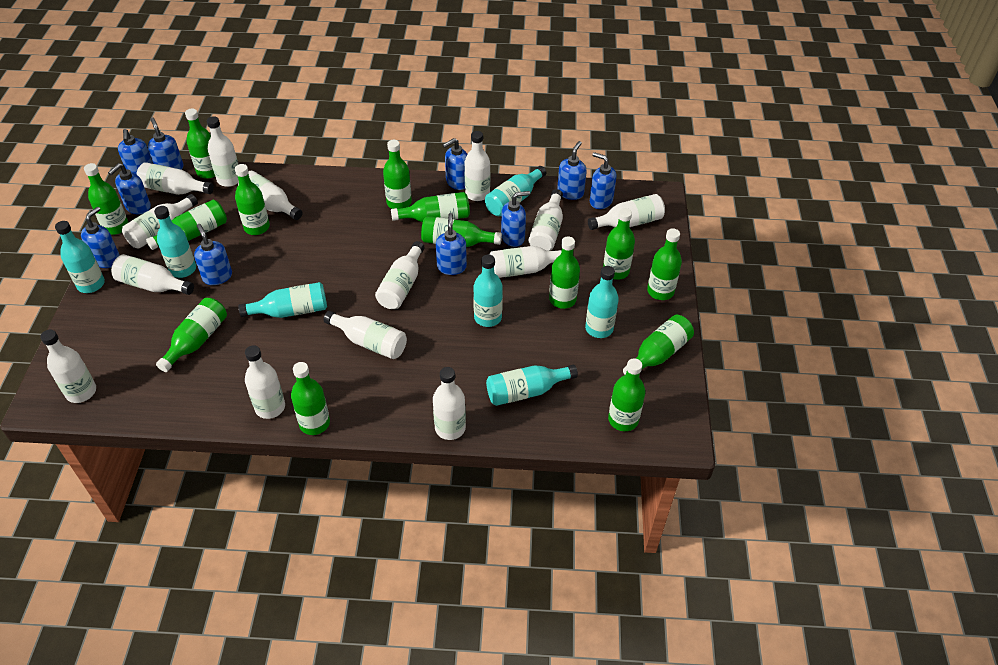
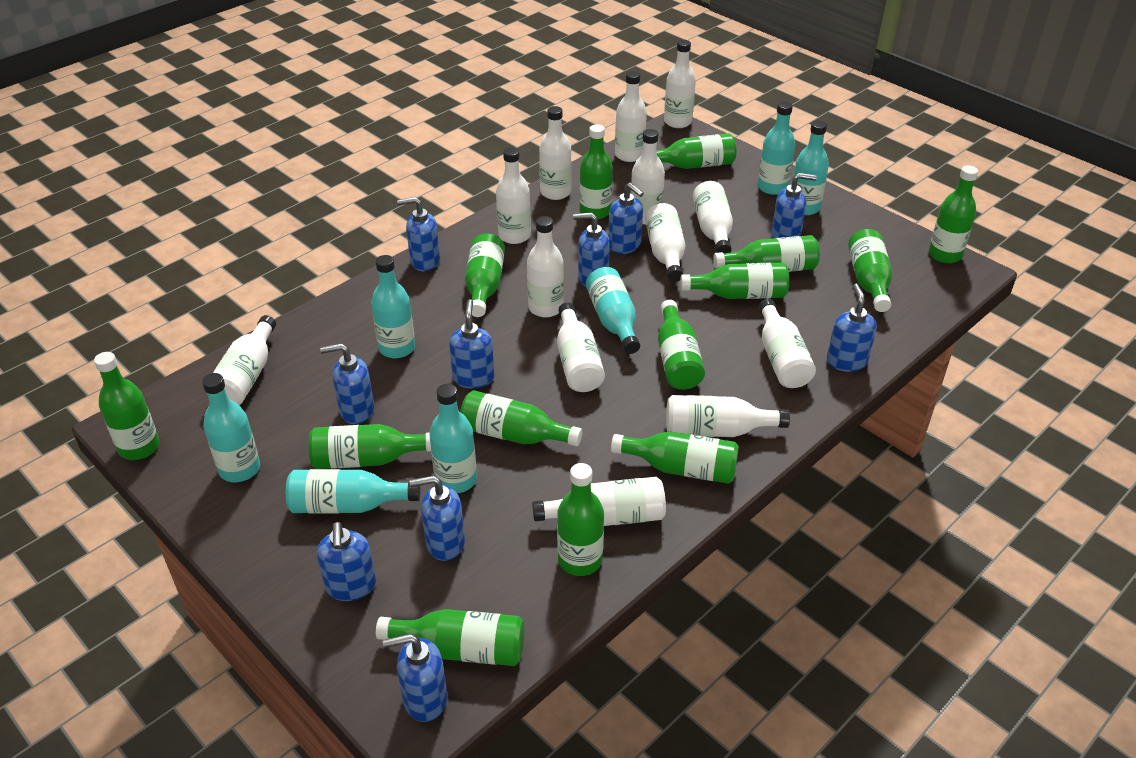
white bottle: 14 -> 13

